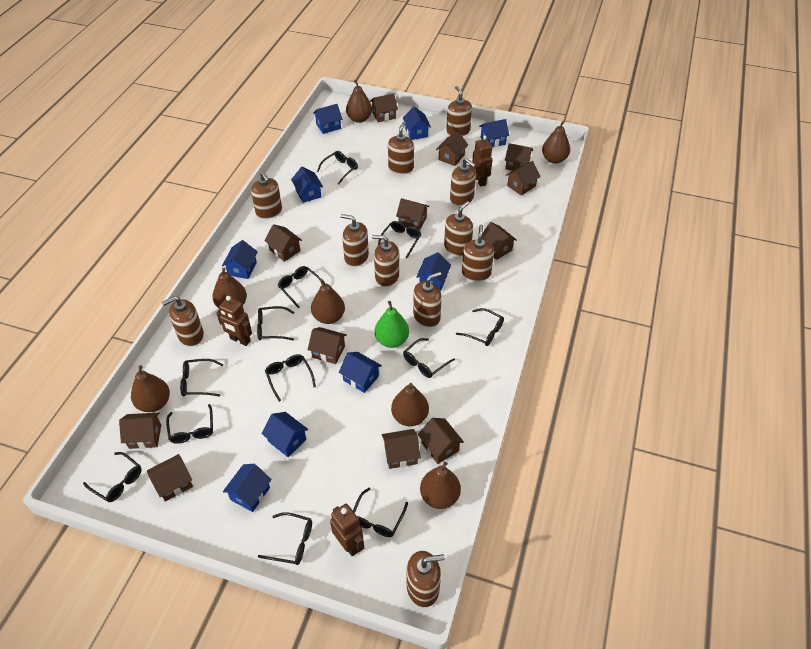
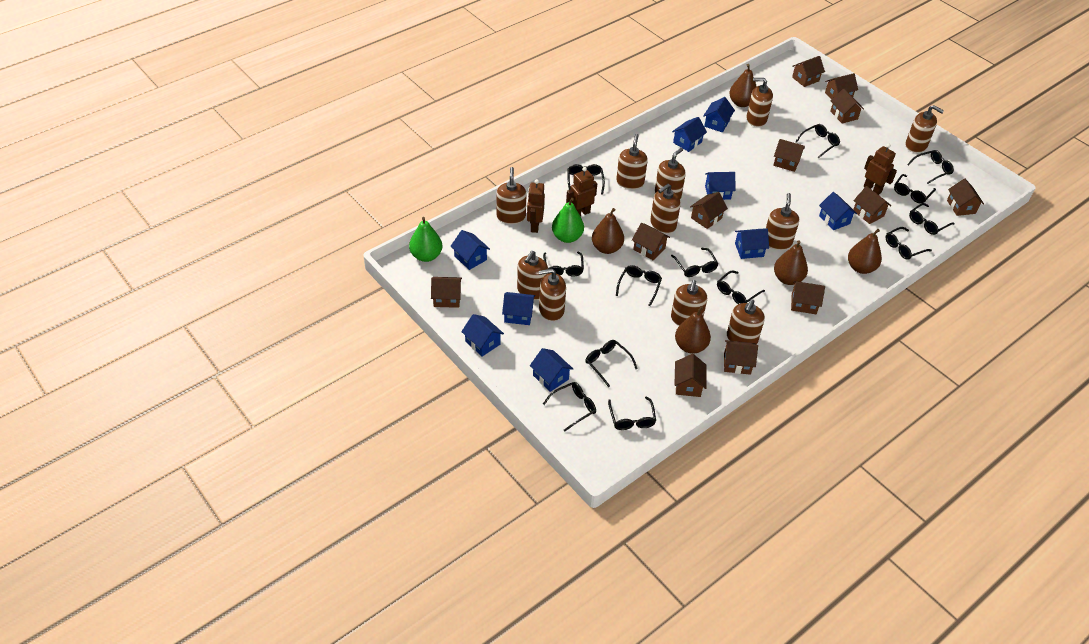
black glasses: 12 -> 13
brown pear: 7 -> 5
green pear: 1 -> 2

